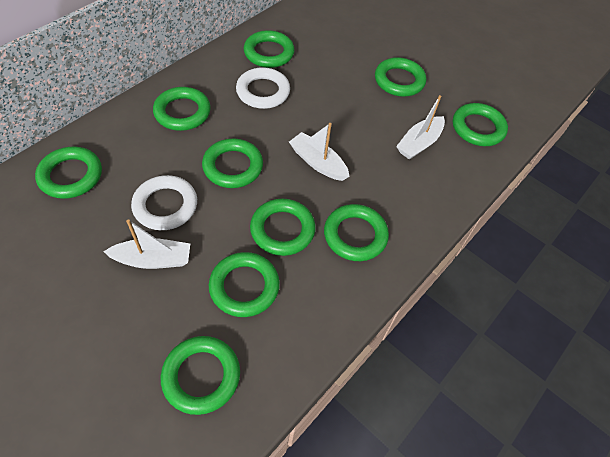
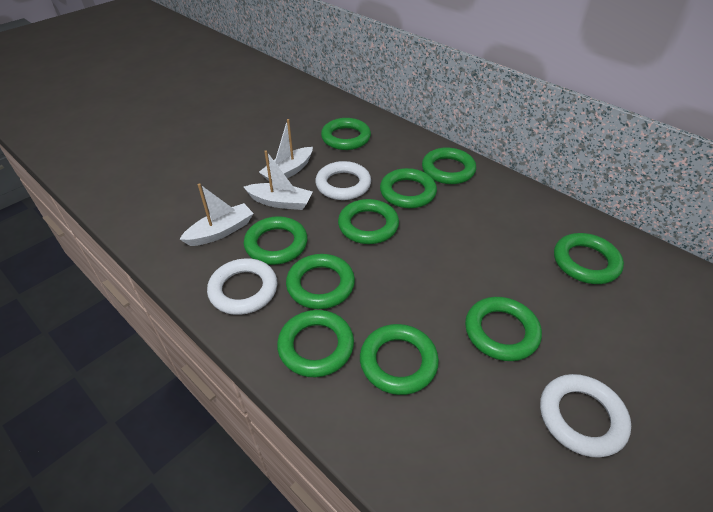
white ring: 2 -> 3

